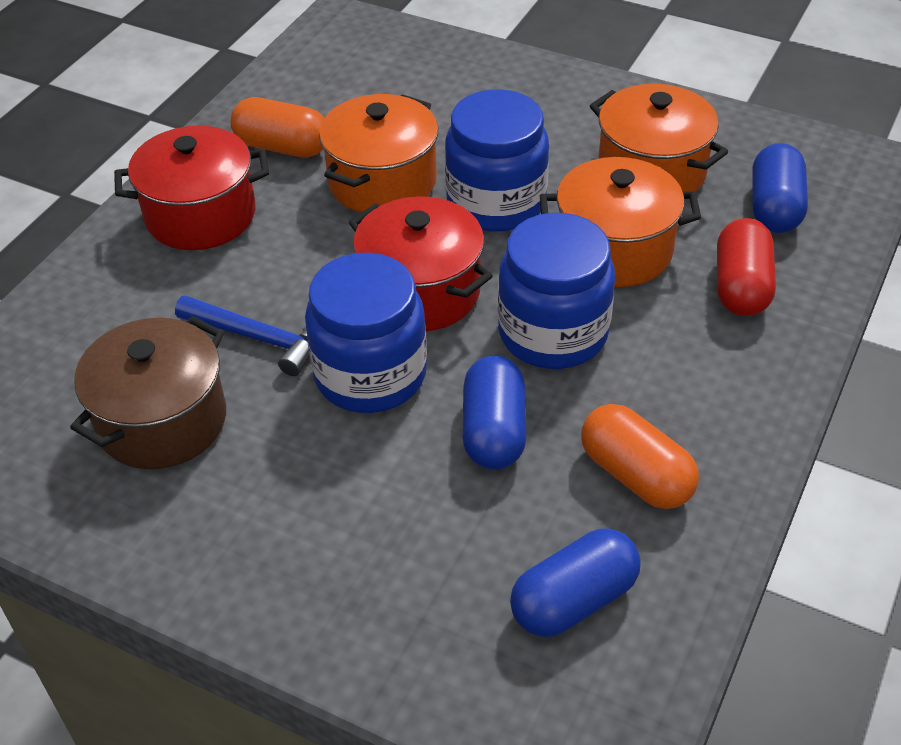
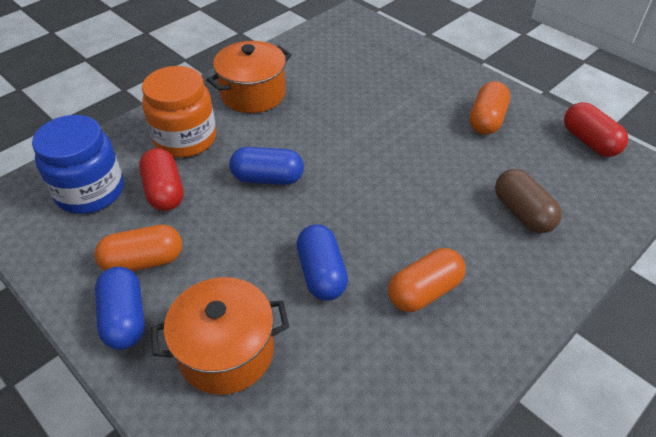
blue hammer: 1 -> 0
blue jar: 3 -> 1
brown capsule: 0 -> 1
brown pot: 1 -> 0
orange capsule: 2 -> 3
orange jar: 0 -> 1
orange pot: 3 -> 2
red capsule: 1 -> 2
red pot: 2 -> 0

